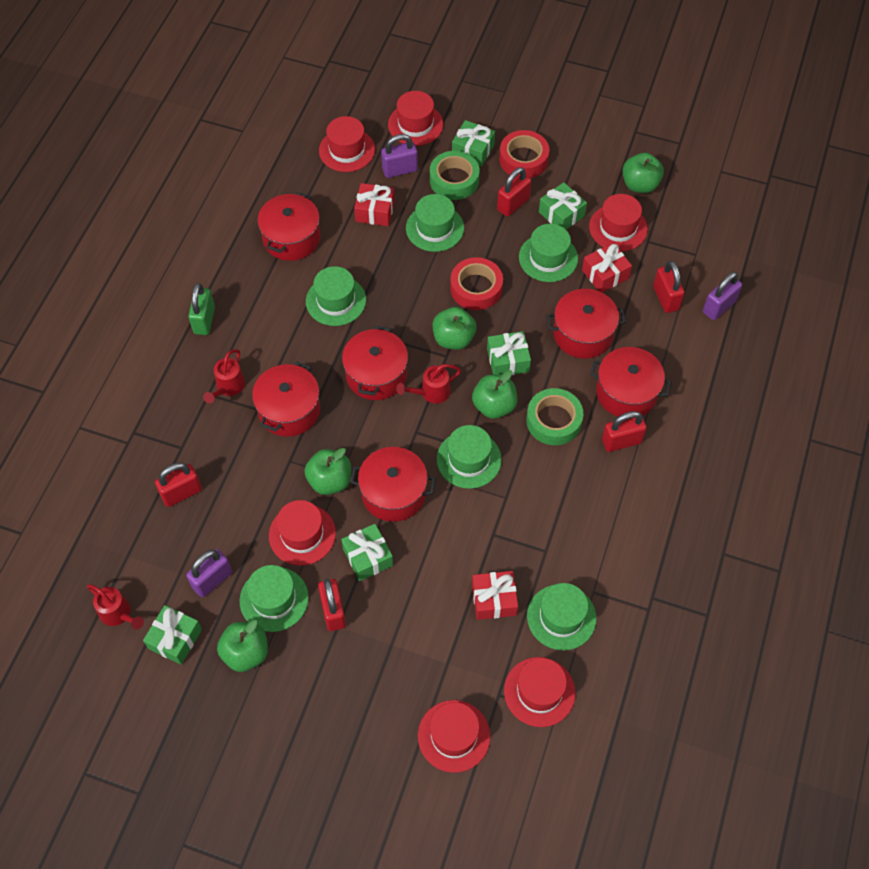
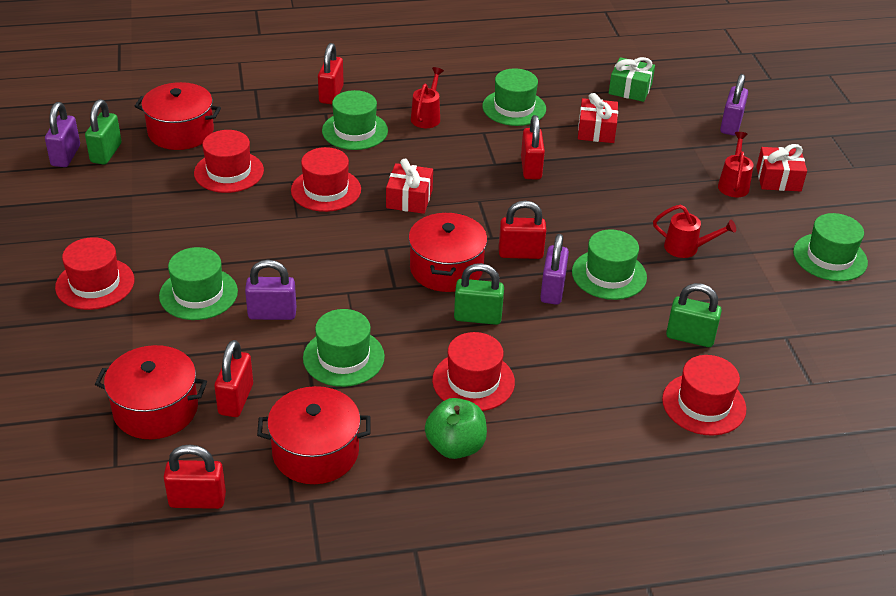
green apple: 5 -> 1
green gift: 5 -> 1
green padlock: 1 -> 3
green tape: 2 -> 0
purple padlock: 3 -> 4
red hat: 6 -> 5
red pot: 6 -> 4
red tape: 2 -> 0

